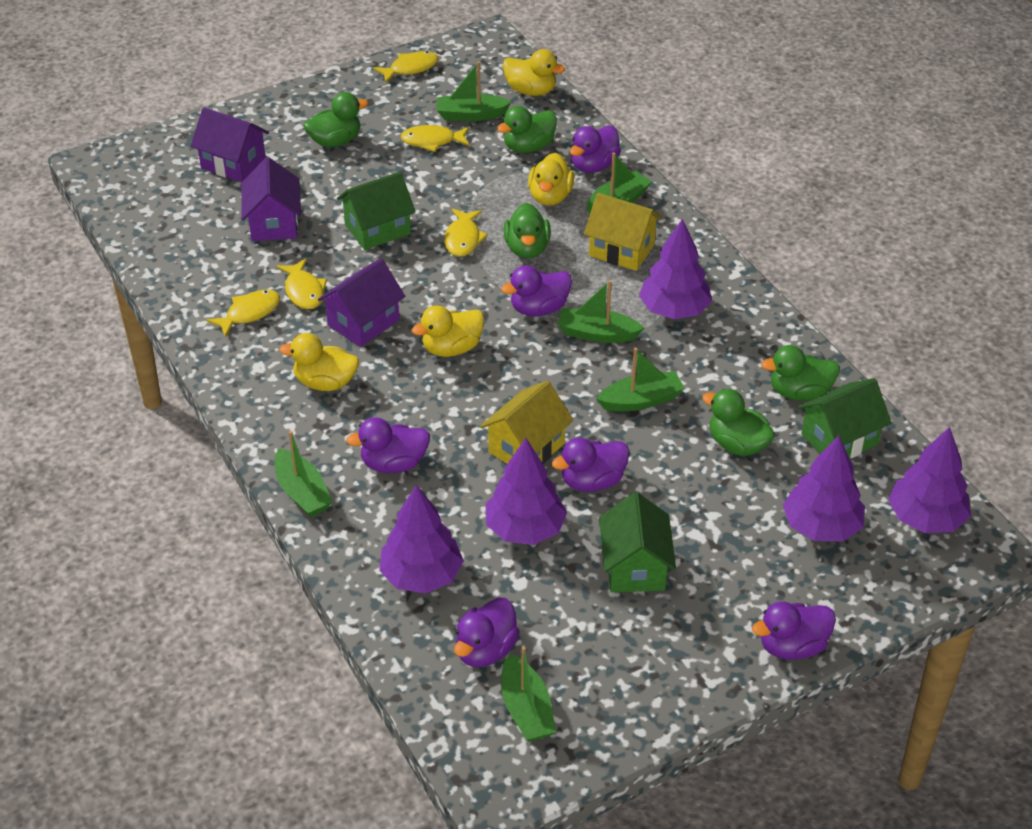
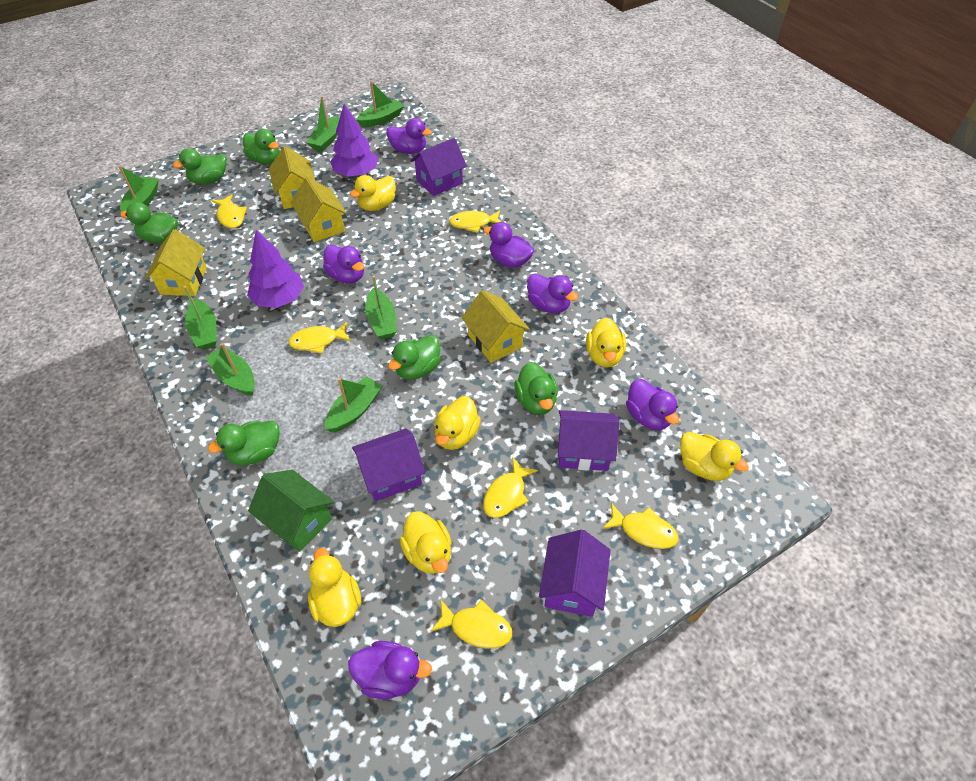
green boat: 6 -> 7
green duck: 5 -> 6
green house: 3 -> 1
purple house: 3 -> 4
purple tree: 5 -> 2
yellow duck: 4 -> 6
yellow fish: 5 -> 6
yellow house: 2 -> 4

